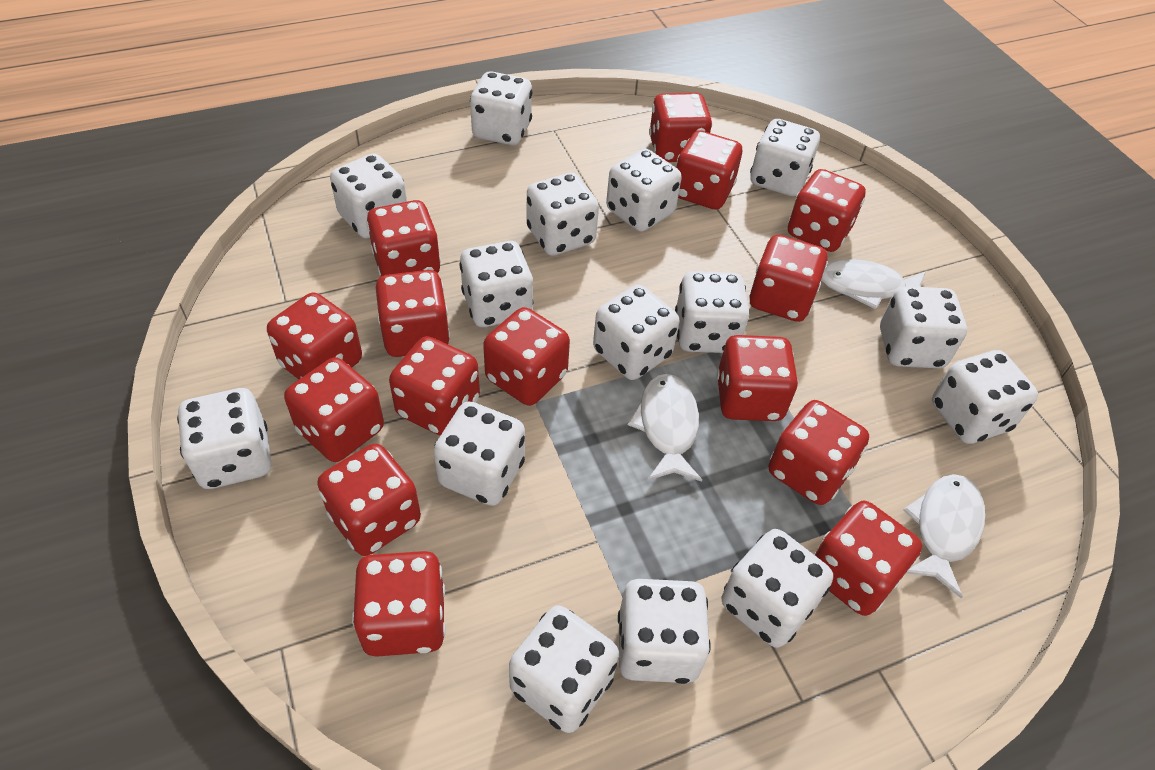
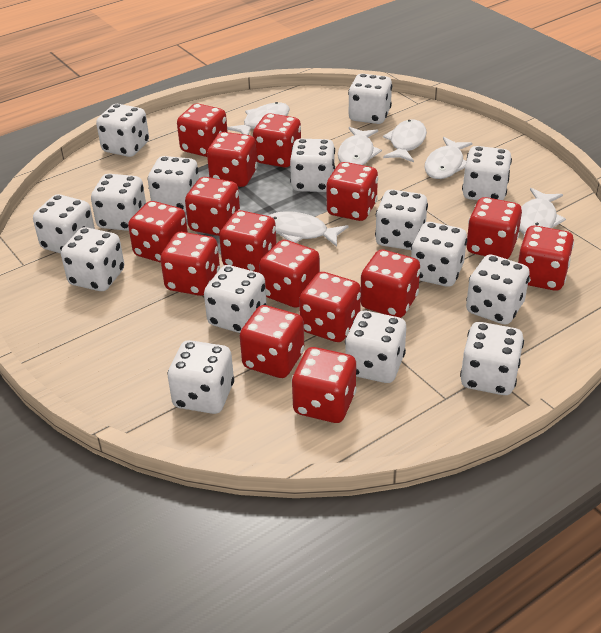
white fish: 3 -> 6

